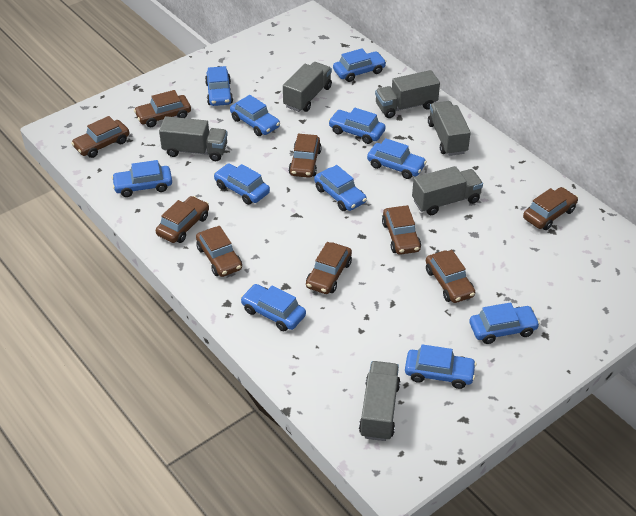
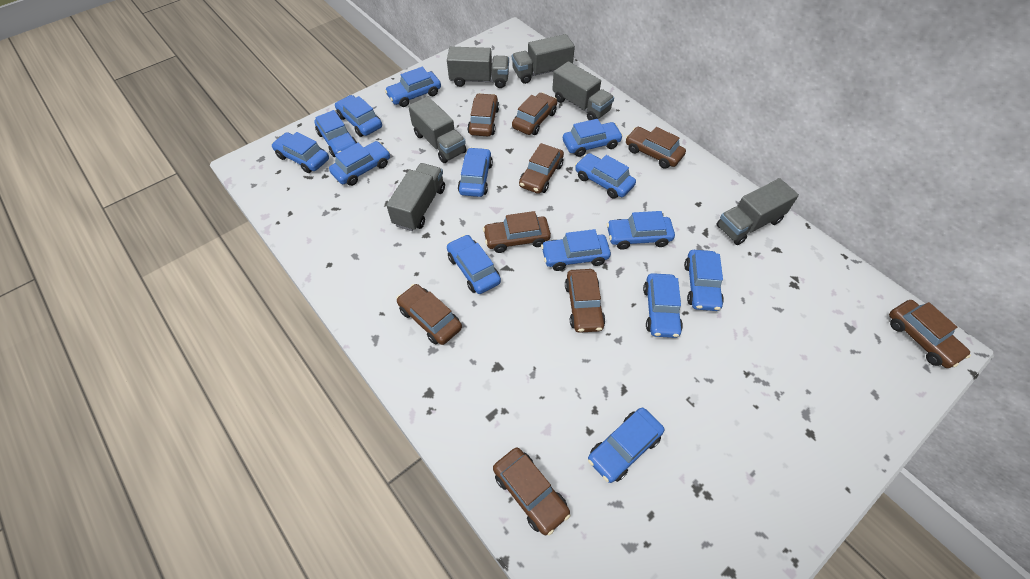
blue car: 11 -> 14

